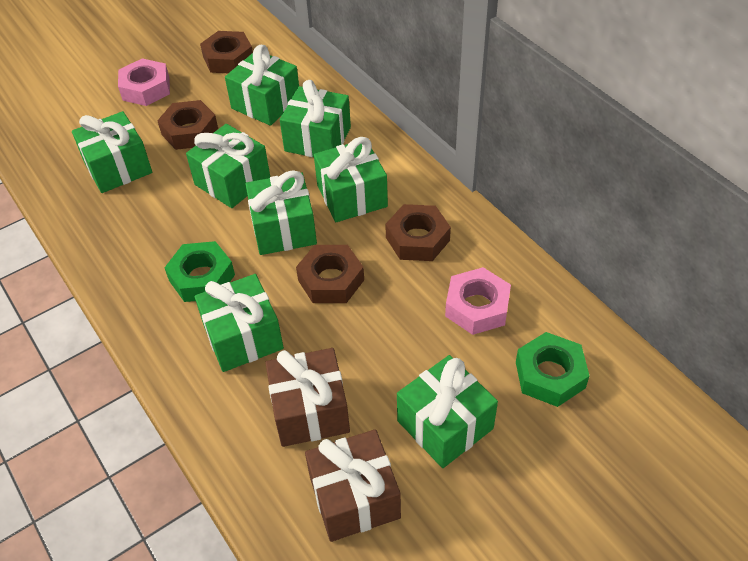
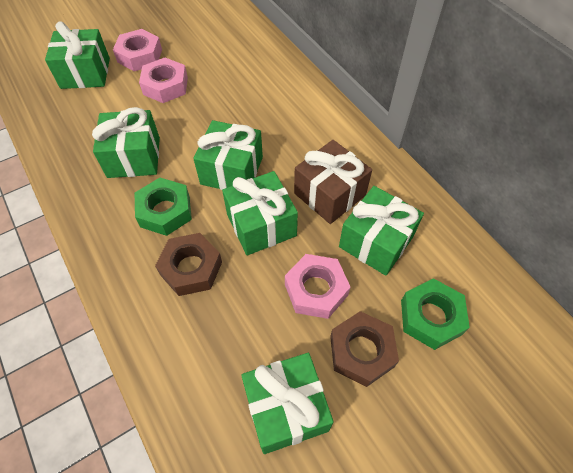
brown gift: 2 -> 1
brown nut: 4 -> 2
green gift: 8 -> 6
pink nut: 2 -> 3

